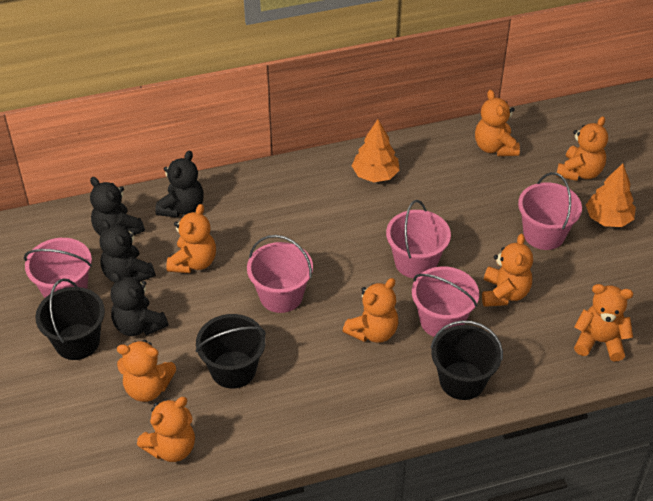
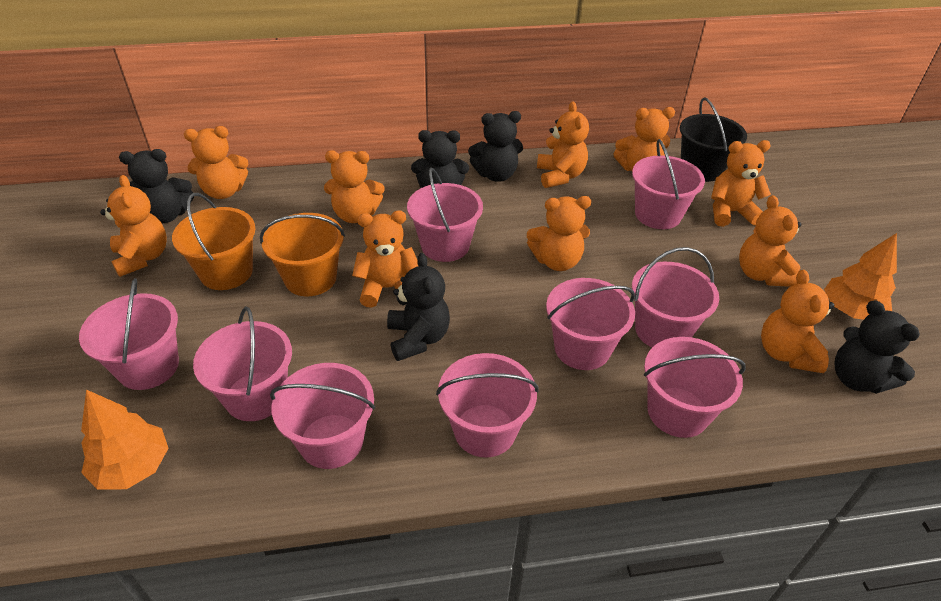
black bucket: 3 -> 1
black teddy bear: 4 -> 5
orange bucket: 0 -> 2
orange teddy bear: 8 -> 10
pink bucket: 5 -> 9

